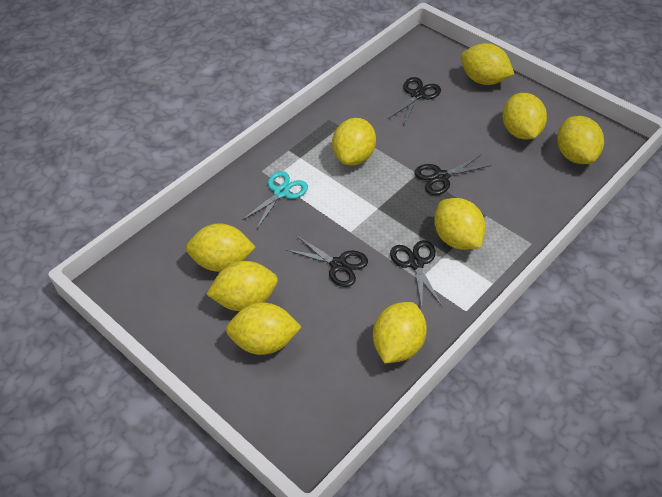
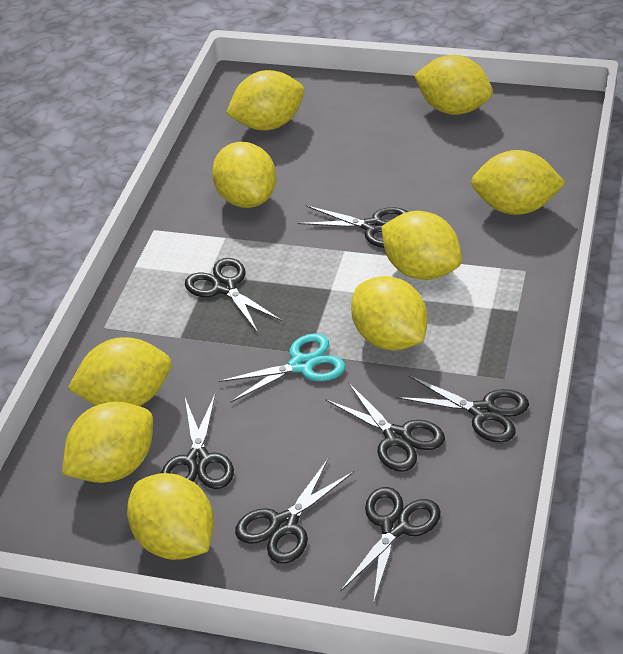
black scissors: 4 -> 7

